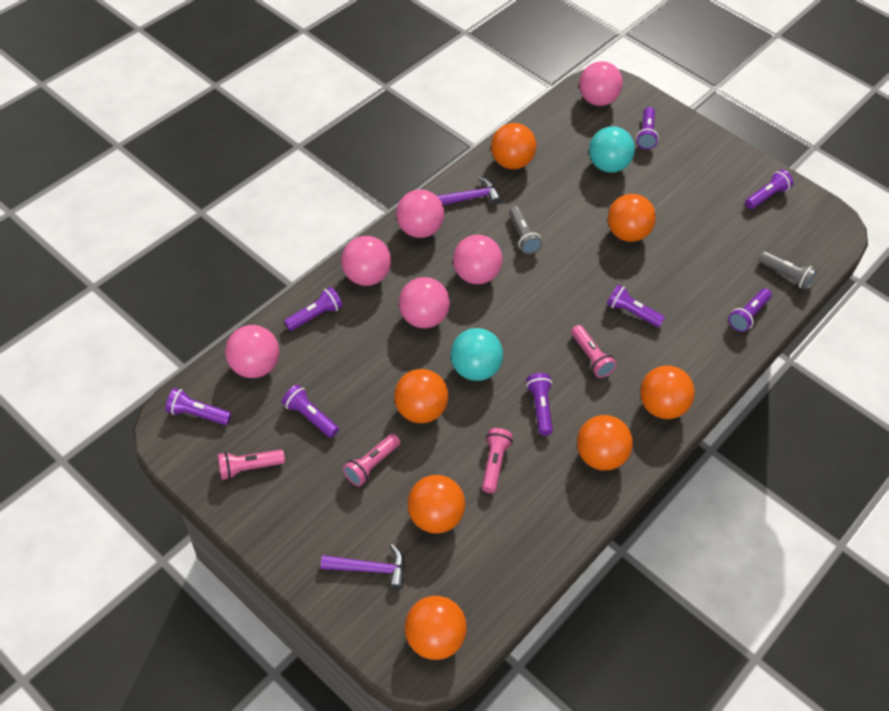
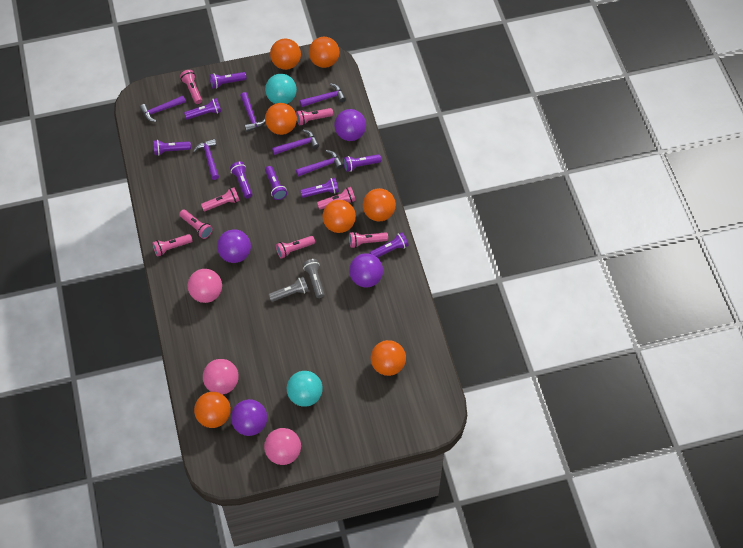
pink ball: 6 -> 3
pink flashlight: 4 -> 8
purple ball: 0 -> 4
purple hammer: 2 -> 6

